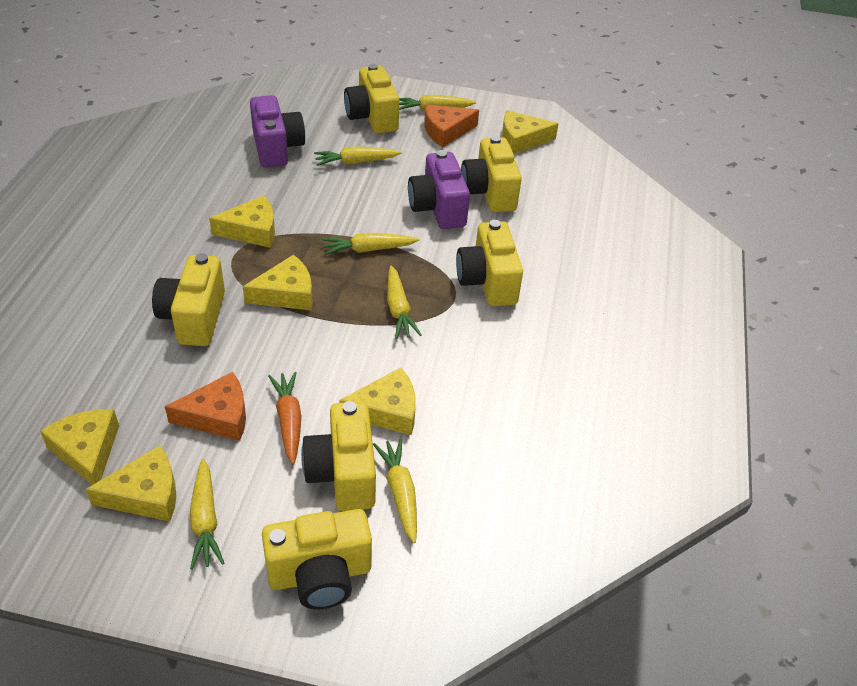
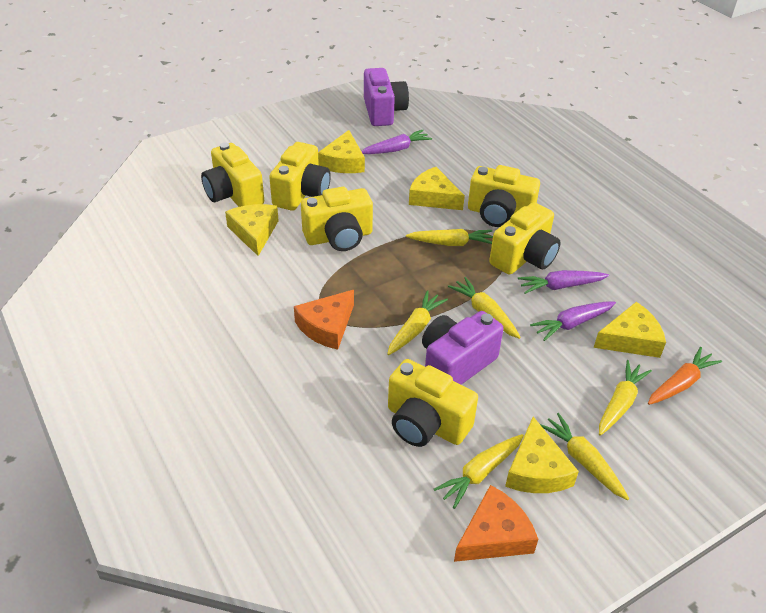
purple carrot: 0 -> 3
yellow cheese: 6 -> 5

